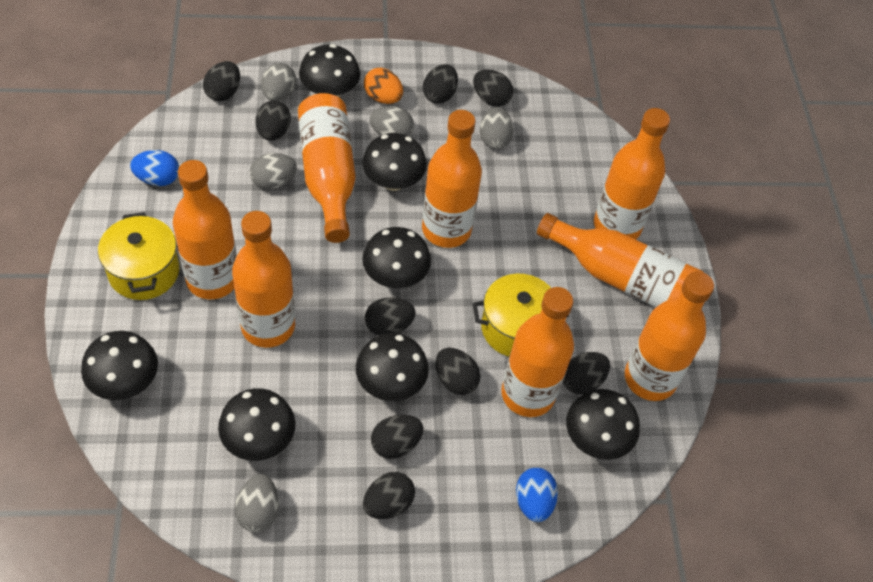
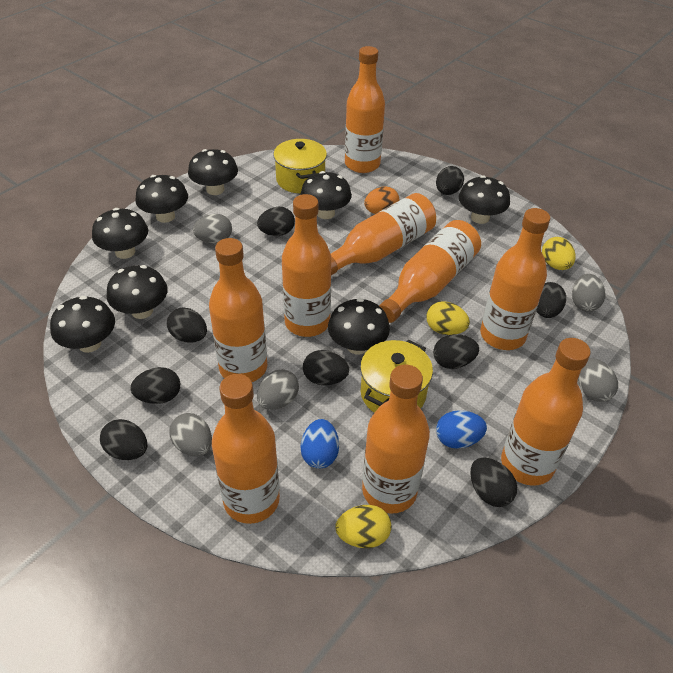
black mushroom: 7 -> 8
orange bottle: 8 -> 9
yellow egg: 0 -> 3

